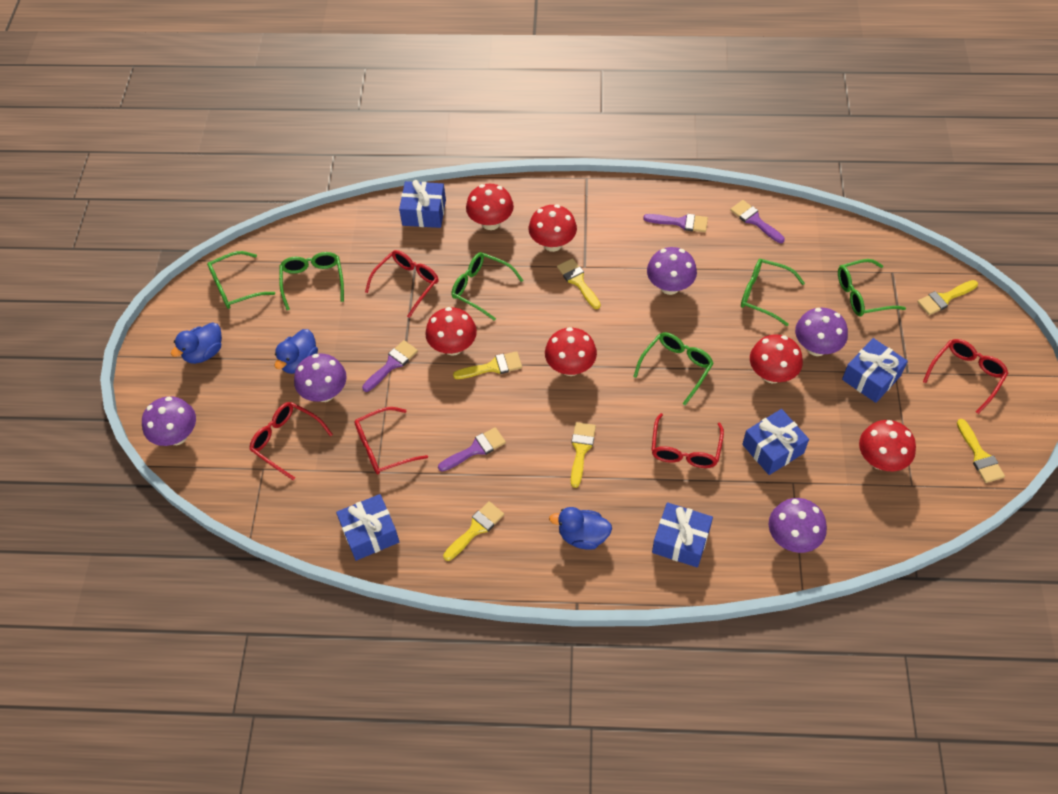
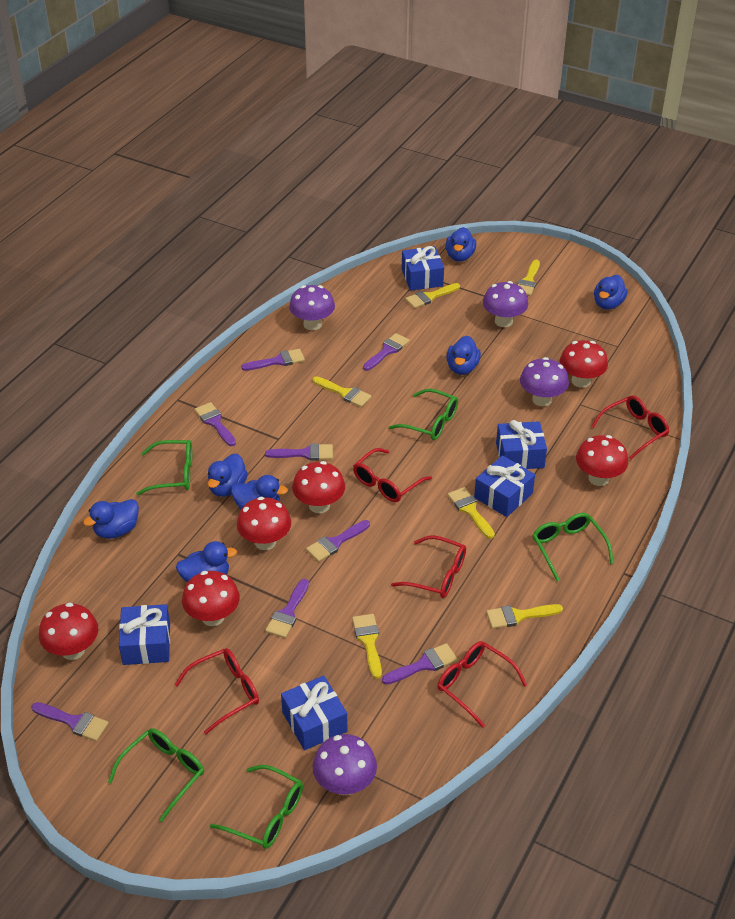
blue duck: 3 -> 7
green glasses: 6 -> 5
purple brush: 4 -> 8
purple mushroom: 5 -> 4

